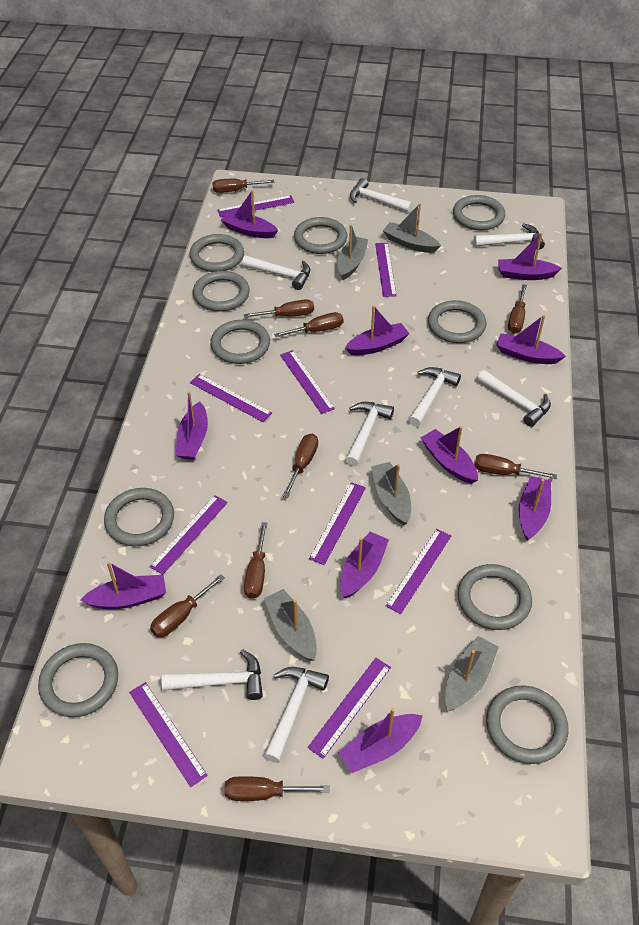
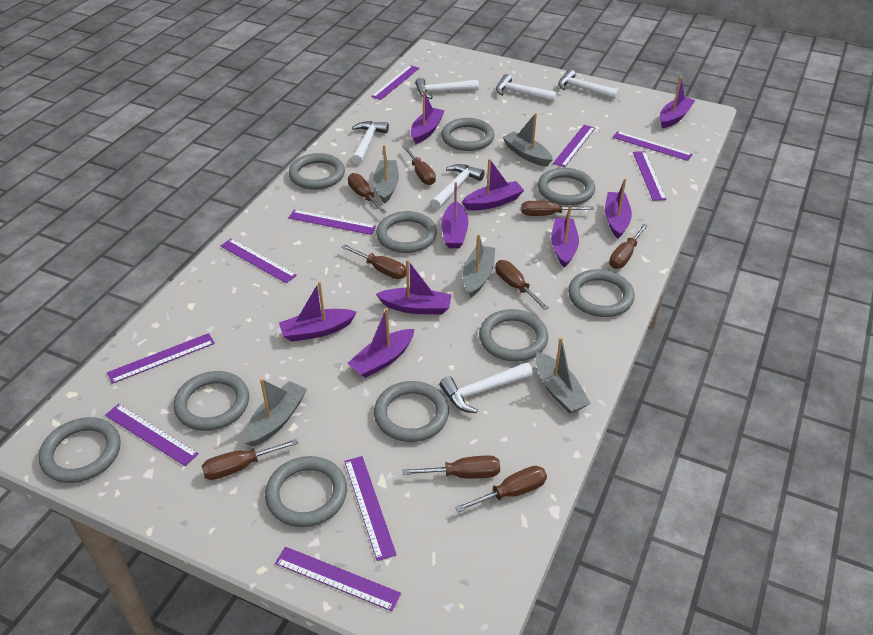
purple boat: 10 -> 9
purple ruler: 9 -> 10
white hammer: 8 -> 6

